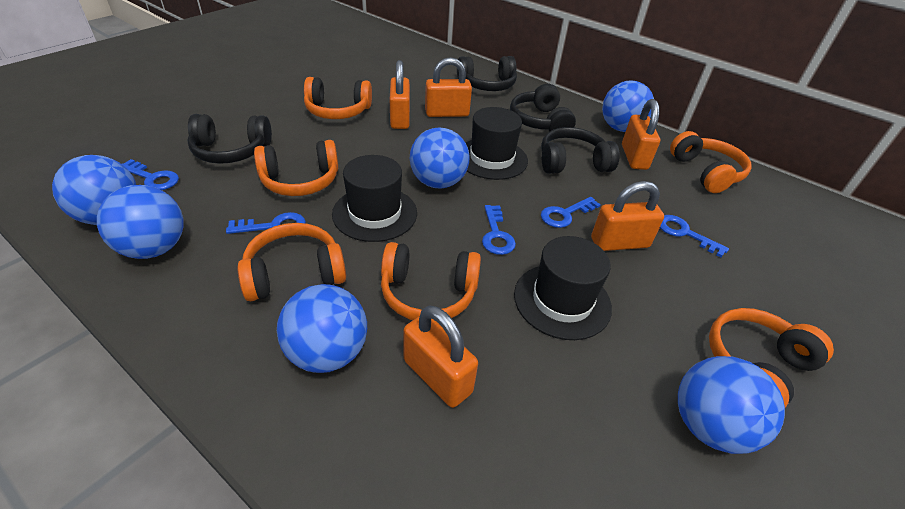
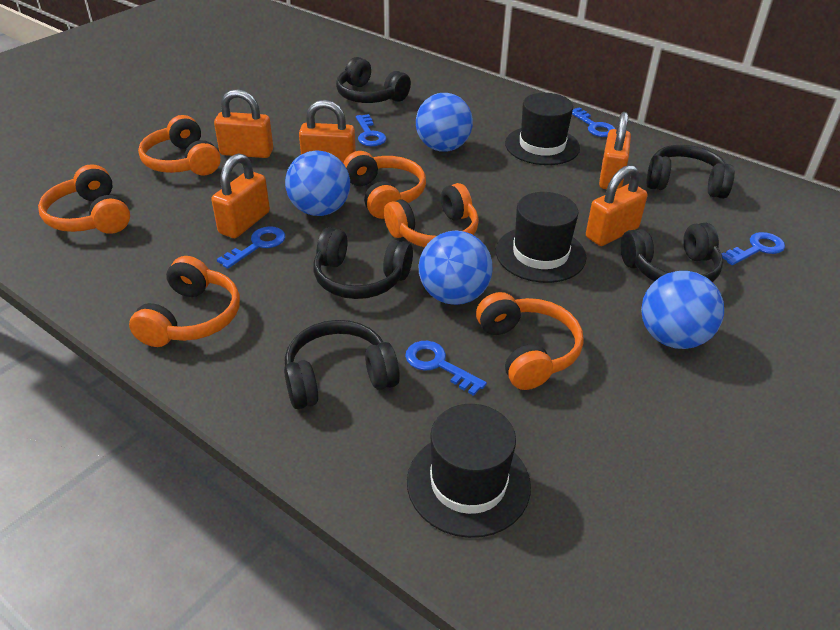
black headphones: 4 -> 5
blue ball: 6 -> 4

